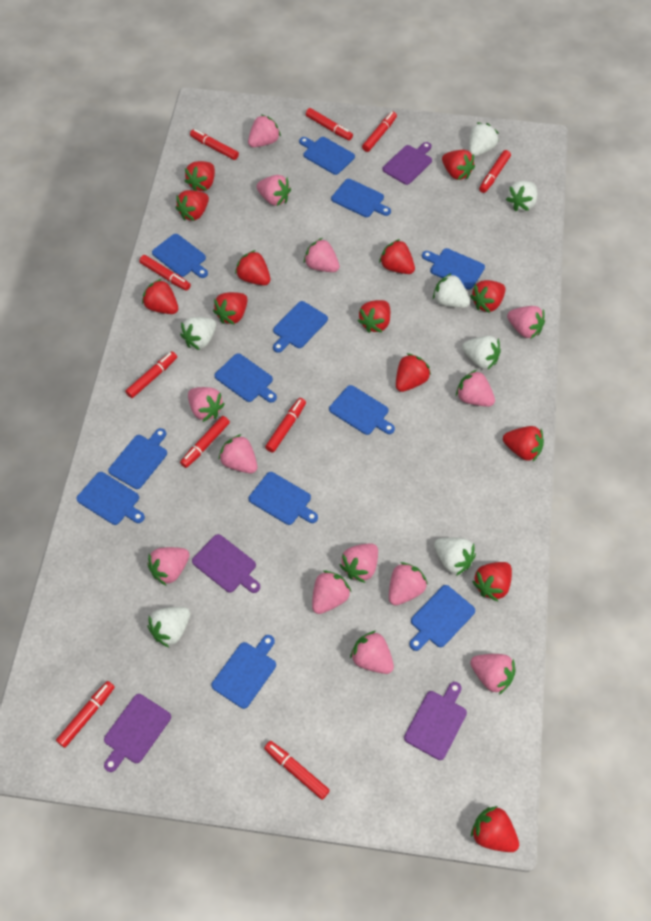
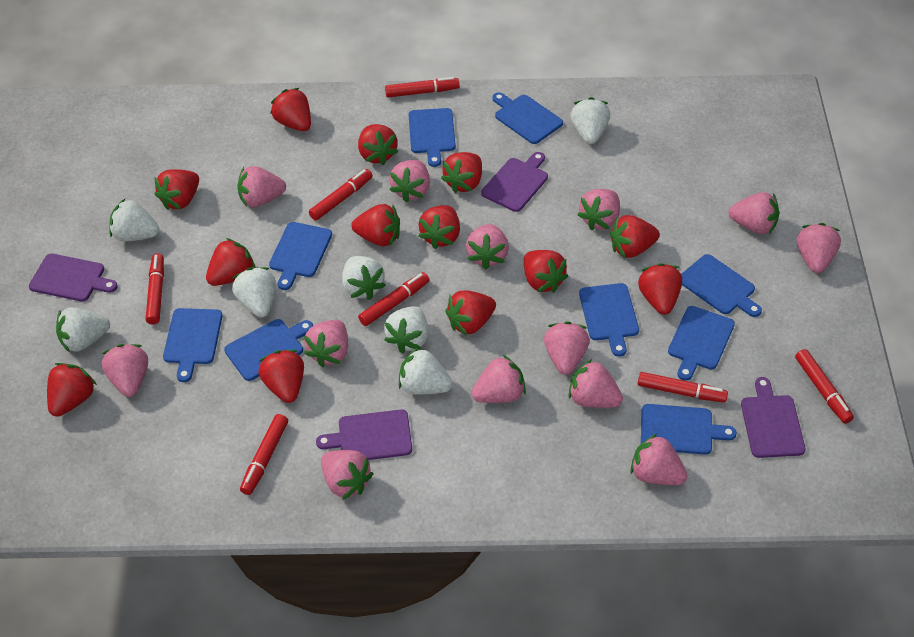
blue cutting board: 12 -> 9
red marker: 10 -> 7

